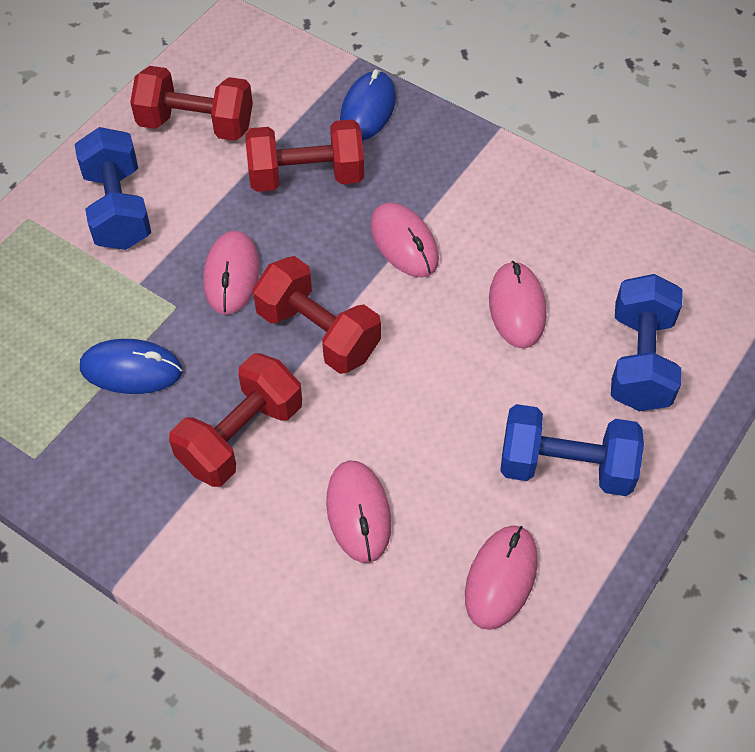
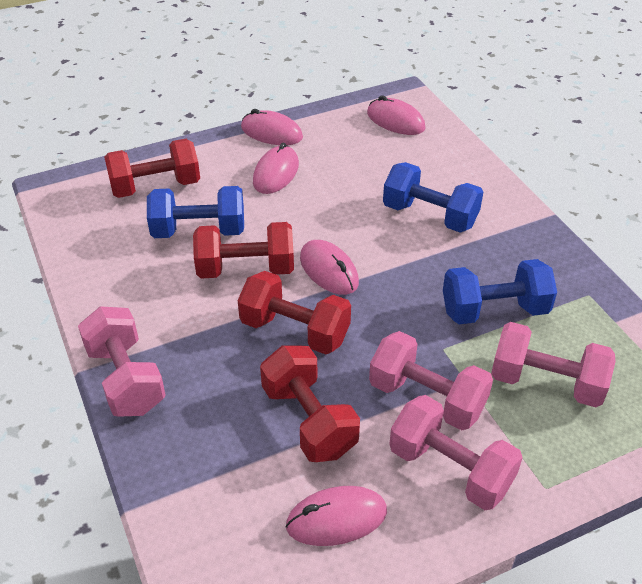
blue mouse: 2 -> 0
pink dumbbell: 0 -> 4

